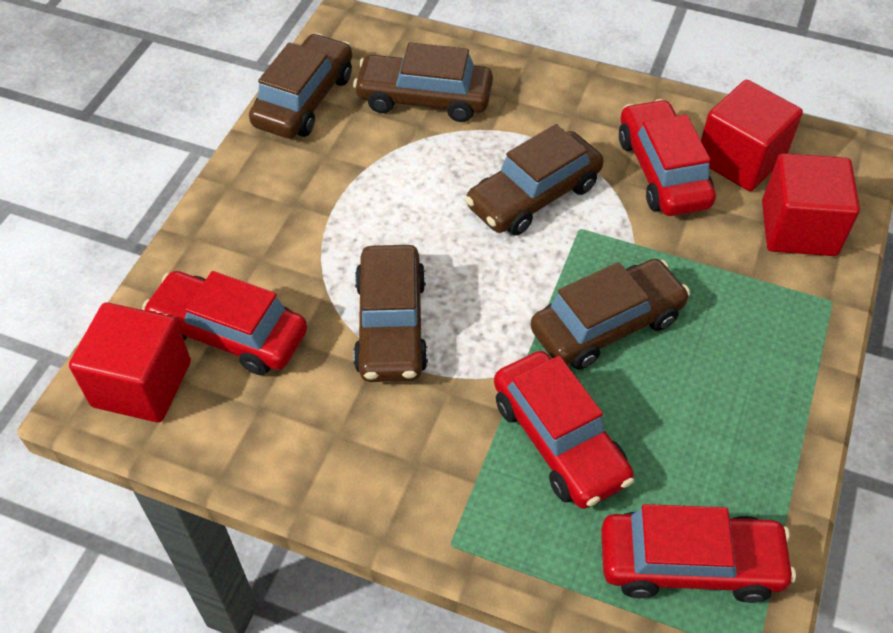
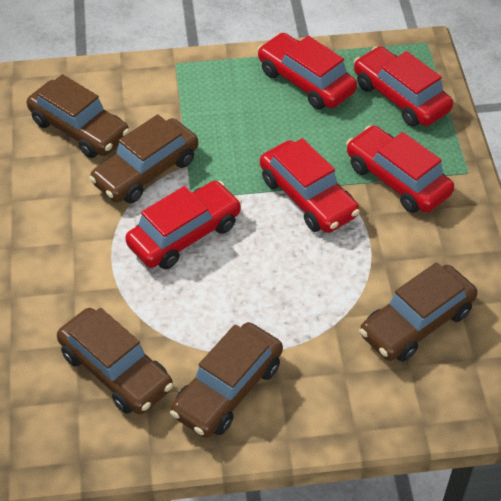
red car: 4 -> 5
red cube: 3 -> 0

